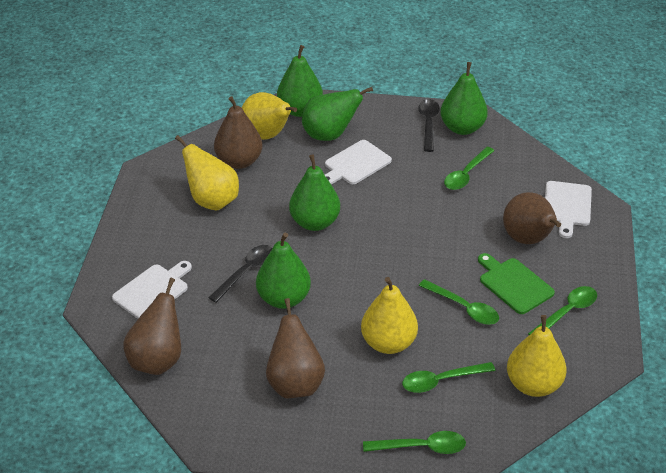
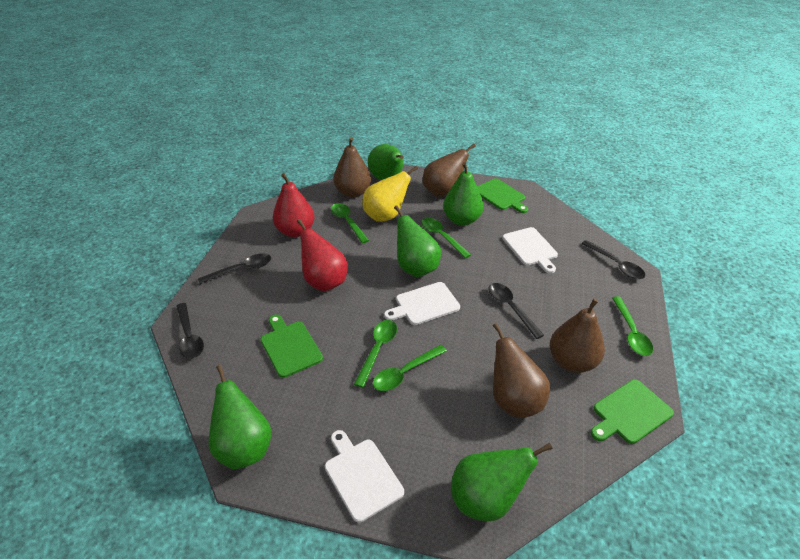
black spoon: 2 -> 4
green cutting board: 1 -> 3
red pear: 0 -> 2
yellow pear: 4 -> 1

